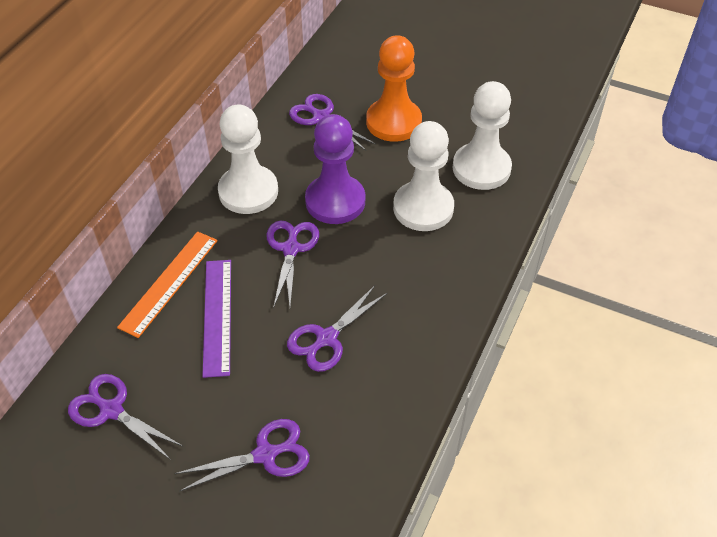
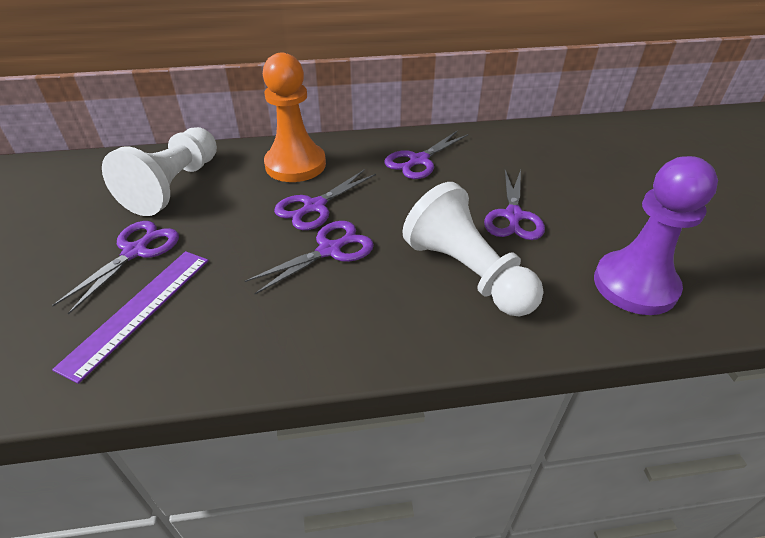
orange ruler: 1 -> 0
white pawn: 3 -> 2

